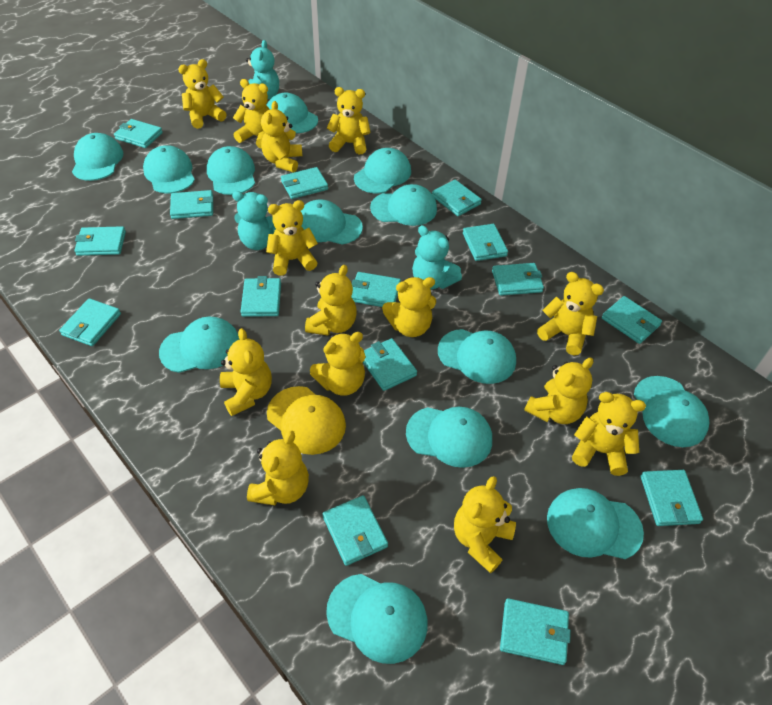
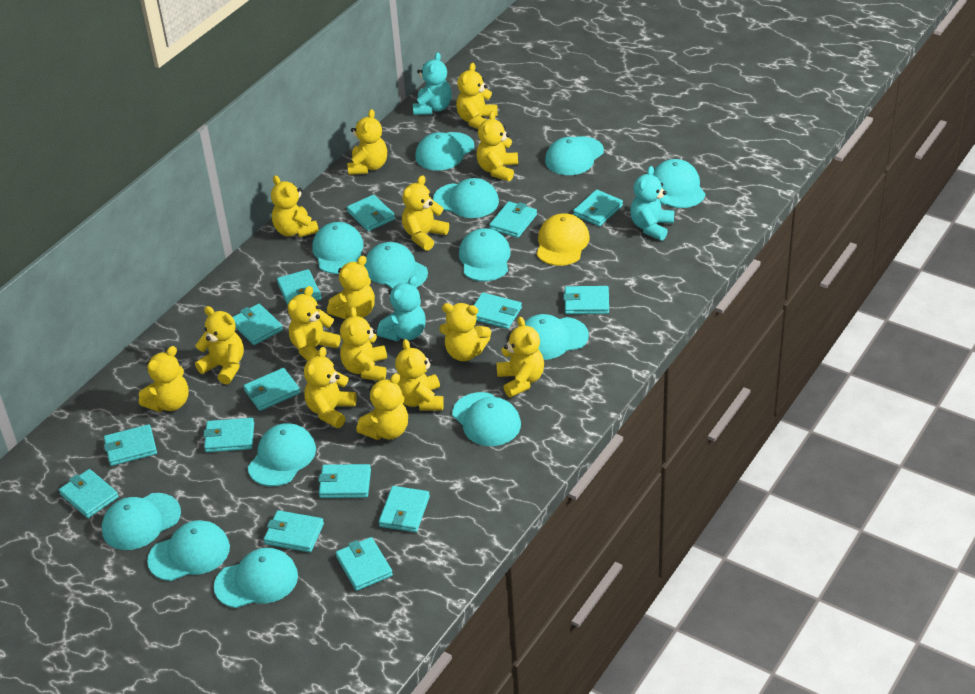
yellow teddy bear: 14 -> 15

